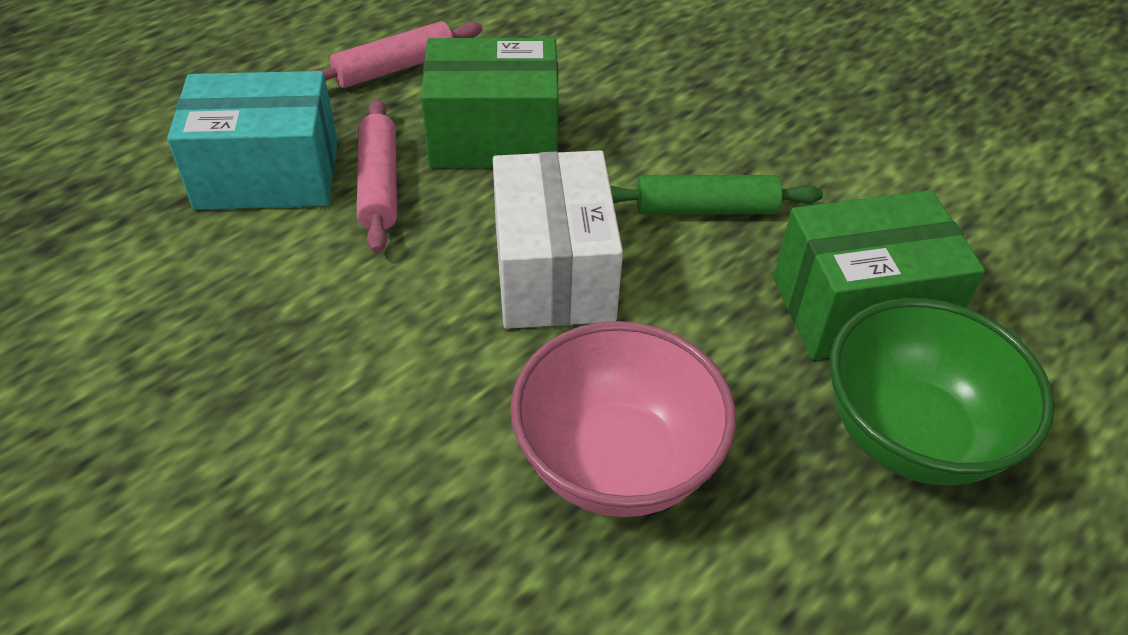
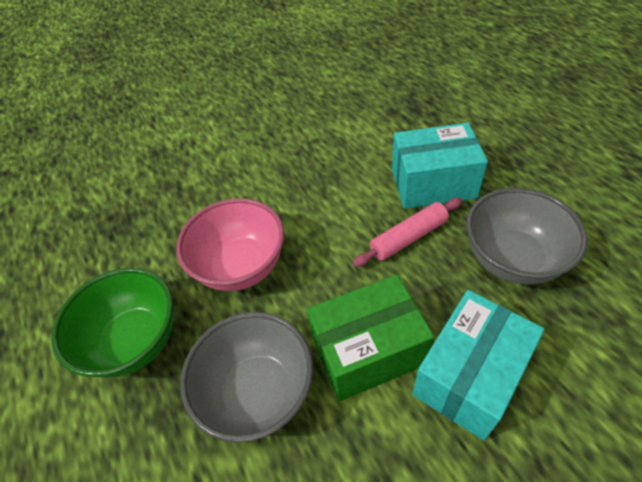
green box: 2 -> 1
green rolling pin: 1 -> 0
grey bowl: 0 -> 2
pink rolling pin: 2 -> 1
turquoise box: 1 -> 2
white box: 1 -> 0

